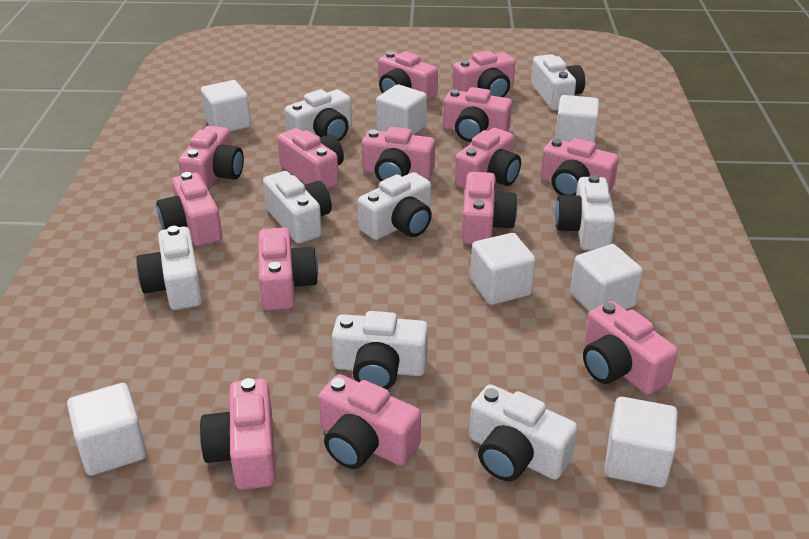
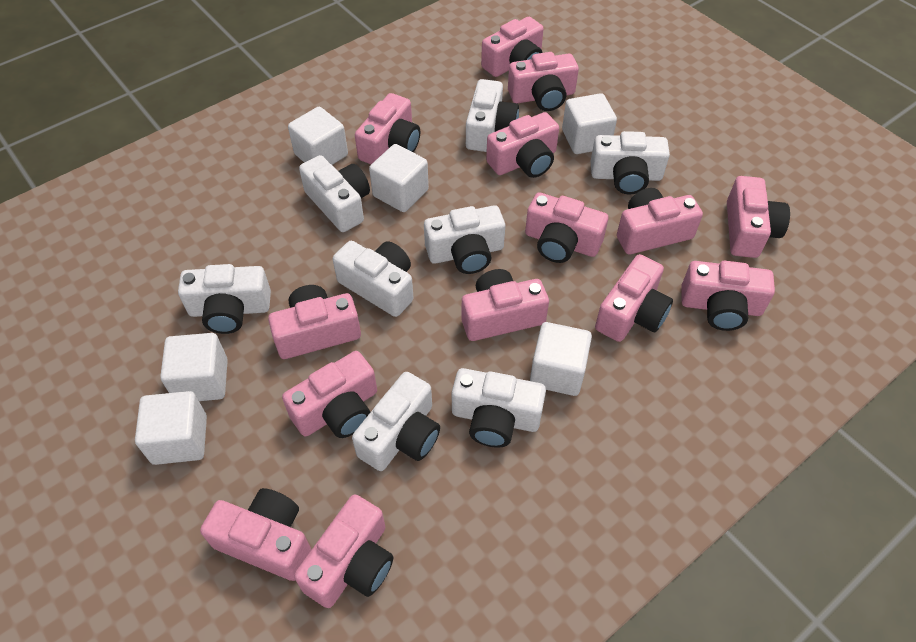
white cube: 7 -> 6

